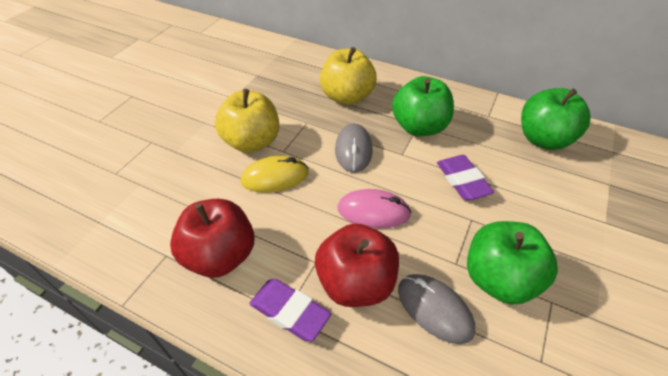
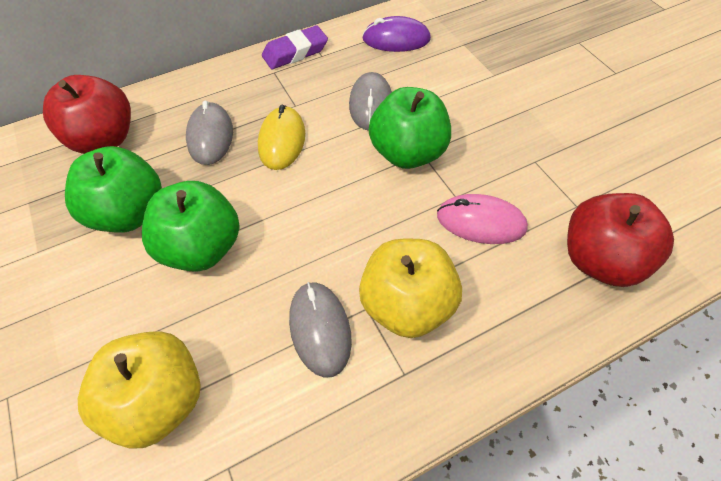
grey mouse: 2 -> 3
purple eraser: 2 -> 1
purple mouse: 0 -> 1

